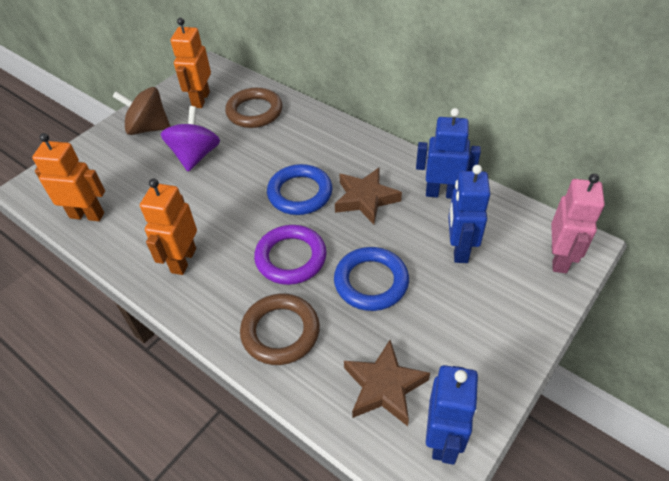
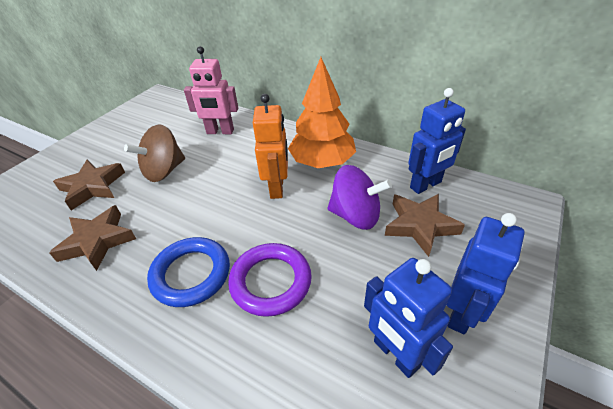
blue ring: 2 -> 1
brown ring: 2 -> 0
brown star: 2 -> 3
orange robot: 3 -> 1
orange tree: 0 -> 1

